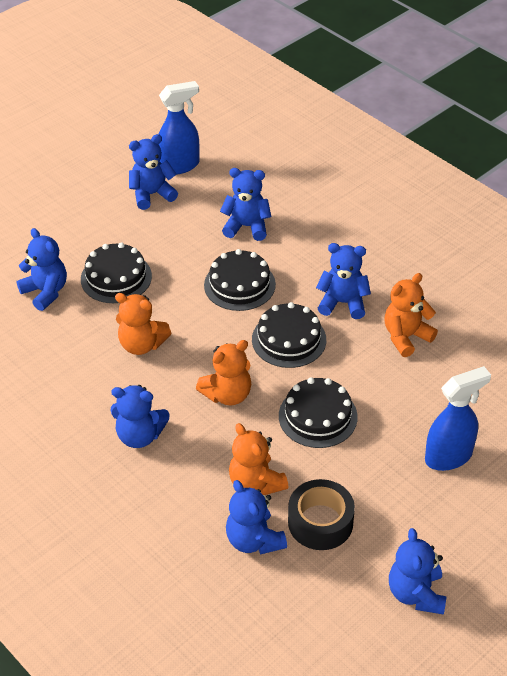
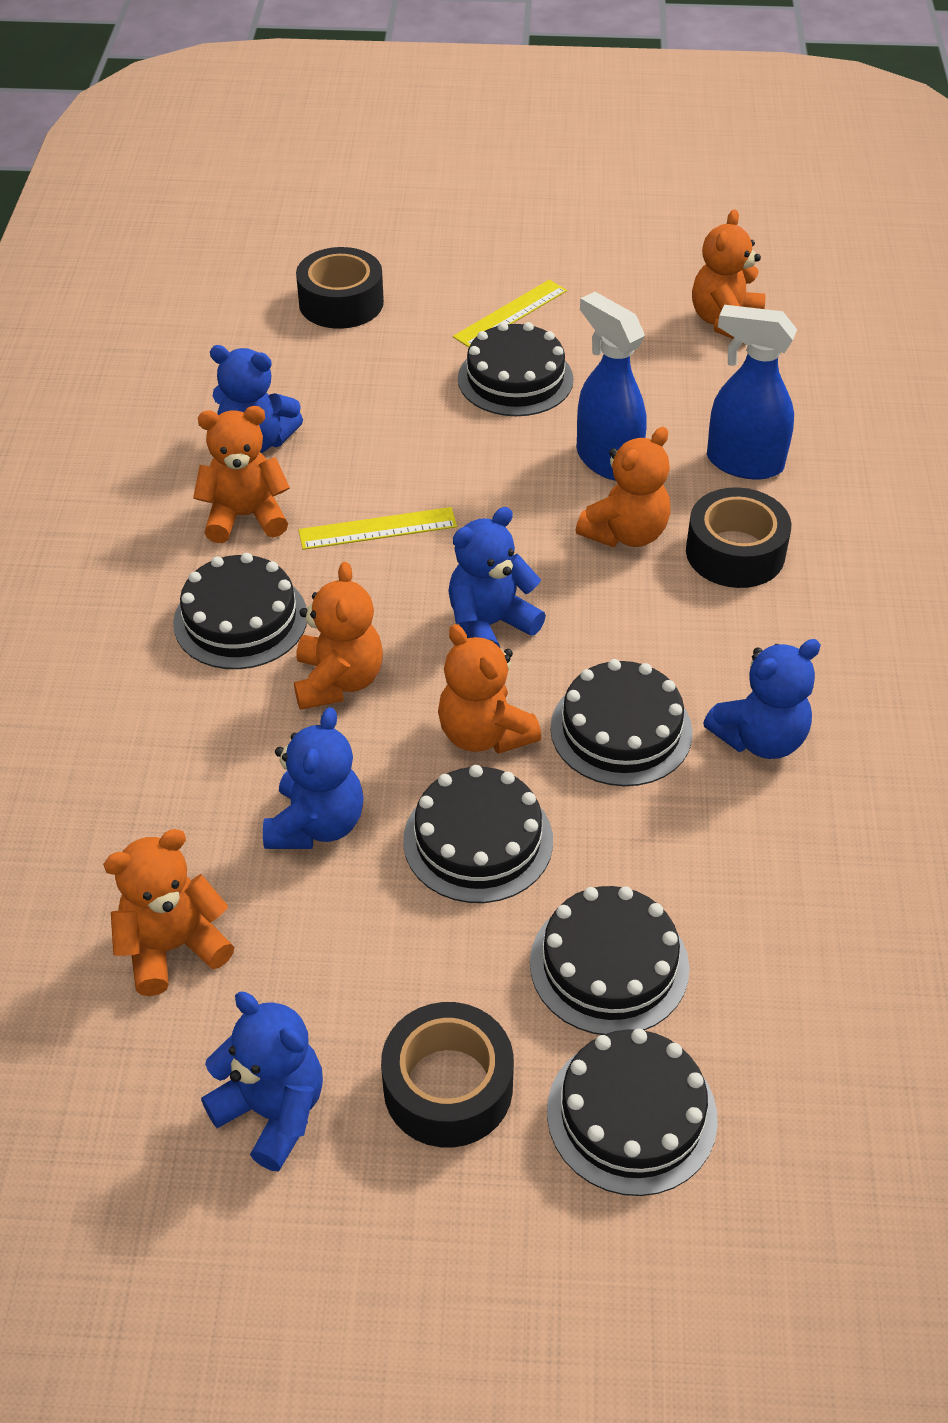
black cake: 4 -> 6
black tape: 1 -> 3
blue teddy bear: 7 -> 5
orange teddy bear: 4 -> 6
yellow ruler: 0 -> 2

